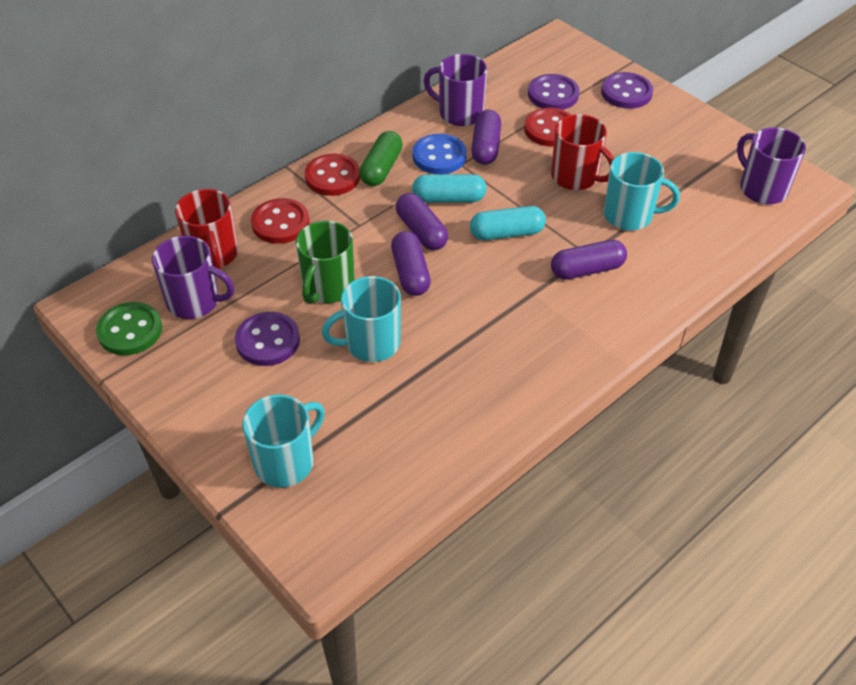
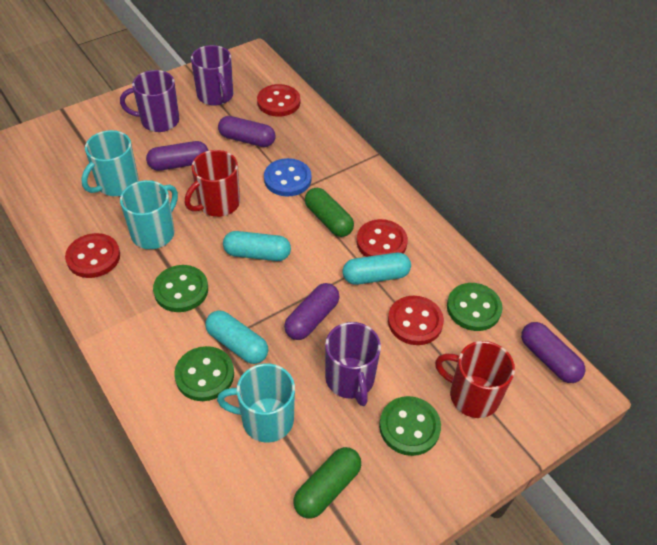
green button: 1 -> 4
green capsule: 1 -> 2
green mug: 1 -> 0
purple button: 3 -> 0
red button: 3 -> 4
turquoise capsule: 2 -> 3

